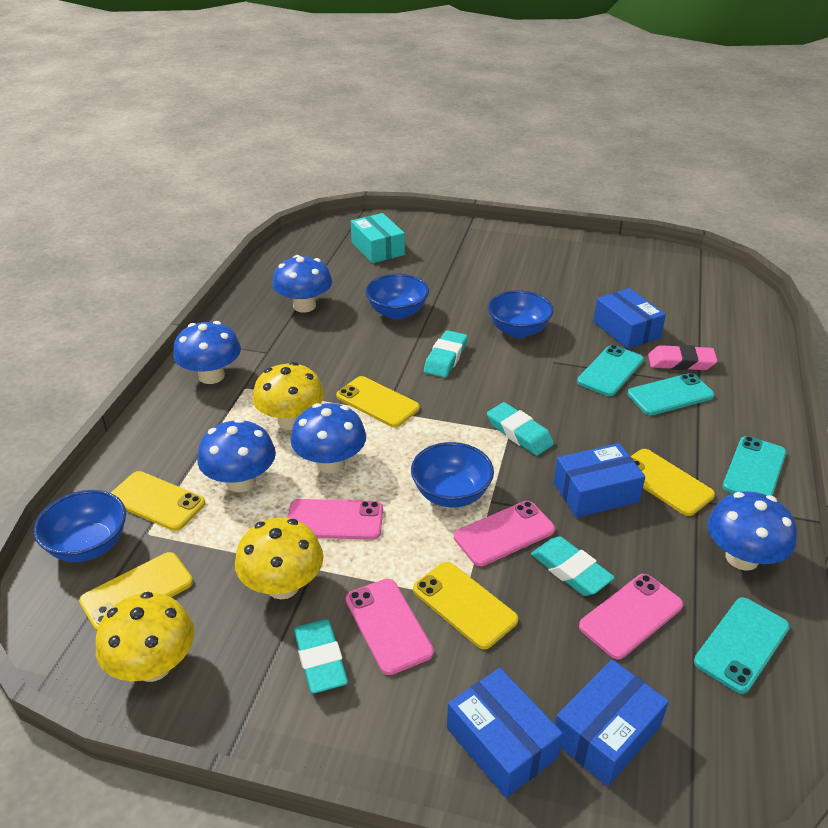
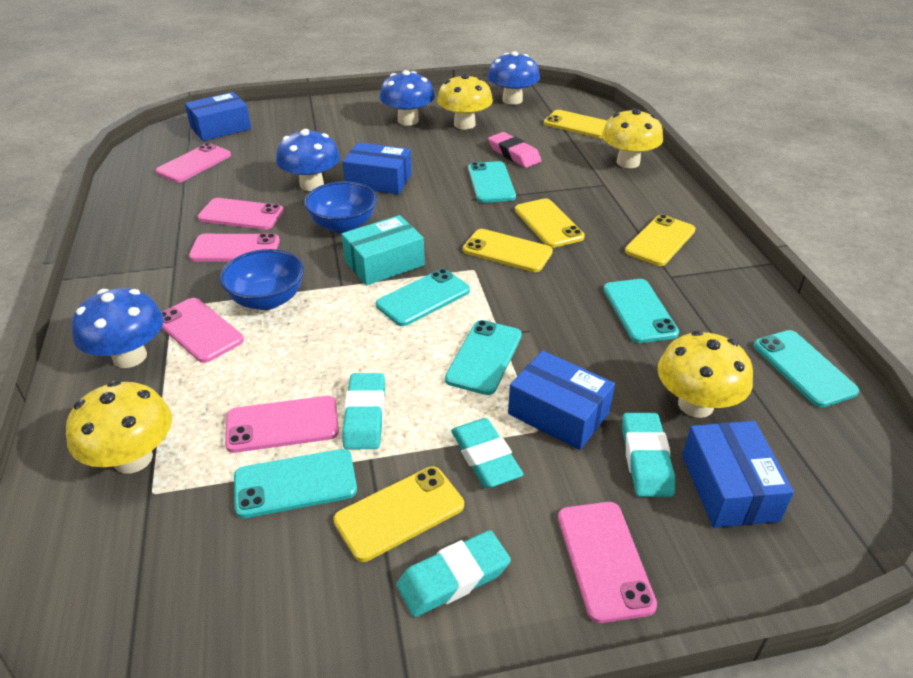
blue bowl: 4 -> 2
blue mushroom: 5 -> 4
pink phone: 4 -> 6
turquoise phone: 4 -> 6
yellow mushroom: 3 -> 4

